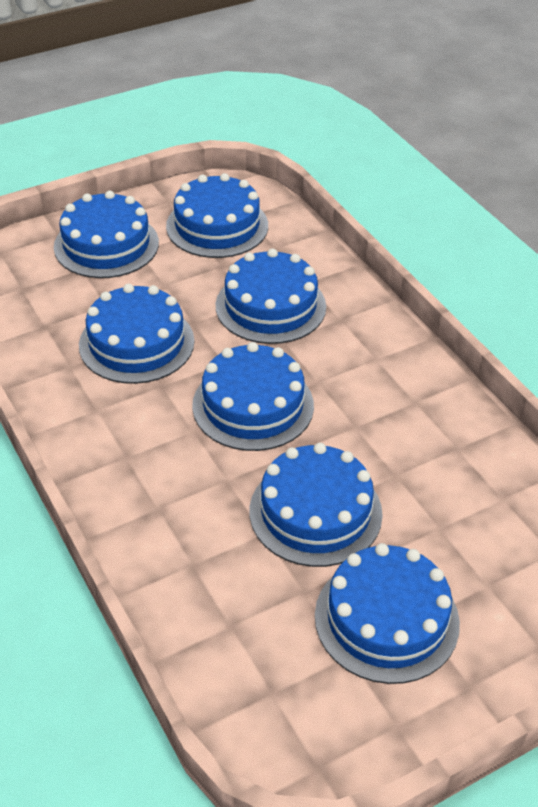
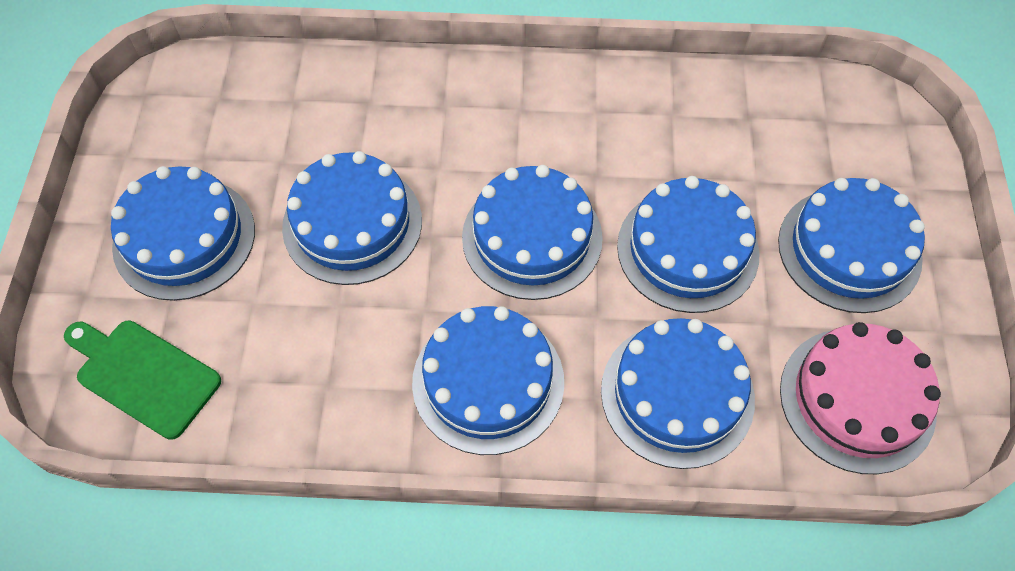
green cutting board: 0 -> 1
pink cake: 0 -> 1

